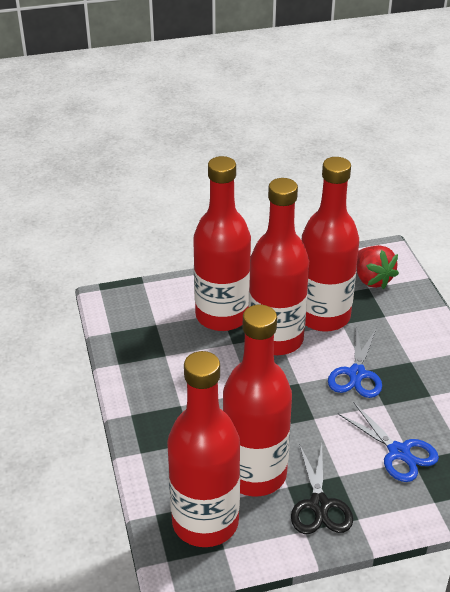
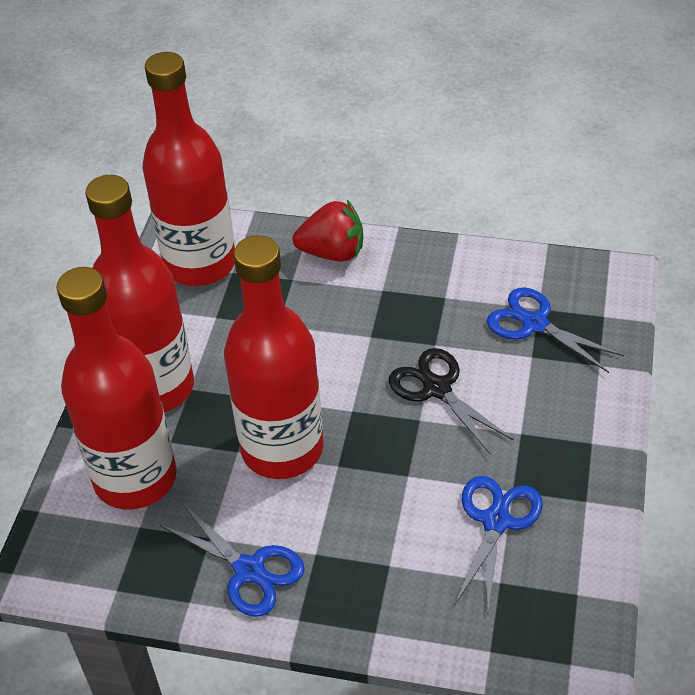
blue scissors: 2 -> 3
red bottle: 5 -> 4

